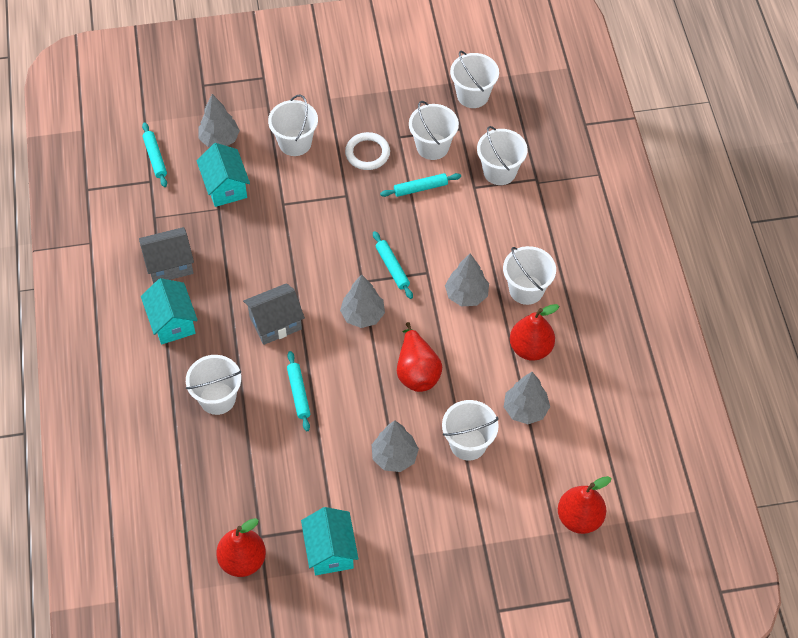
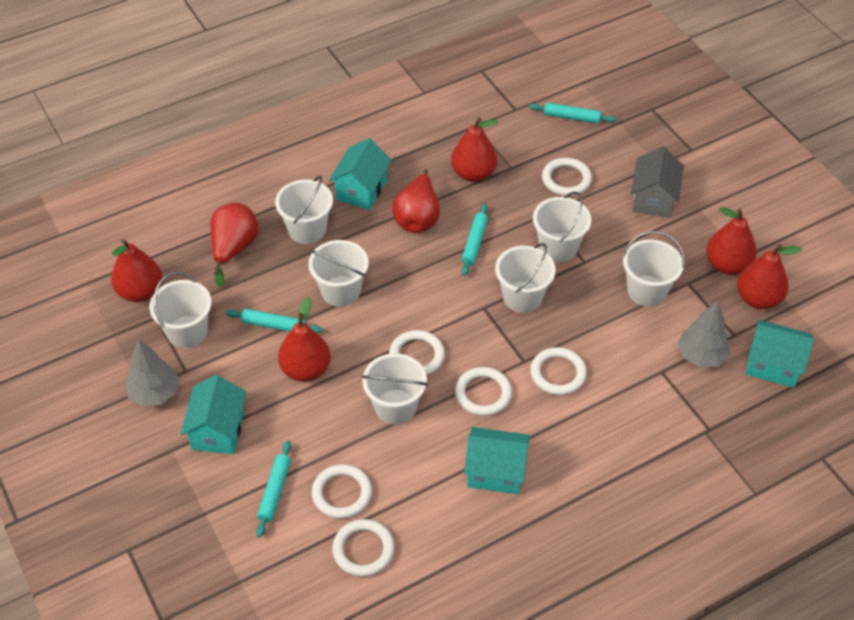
grey house: 2 -> 1
grey tree: 5 -> 2
red pear: 4 -> 7
turquoise house: 3 -> 4
white ring: 1 -> 6

